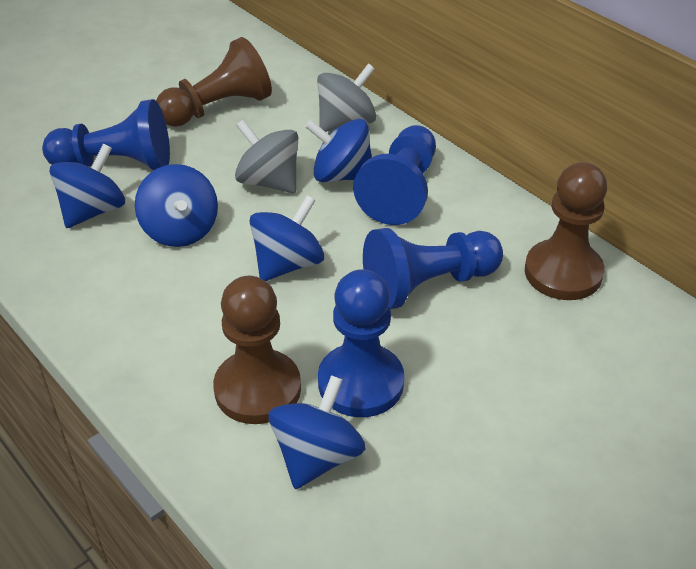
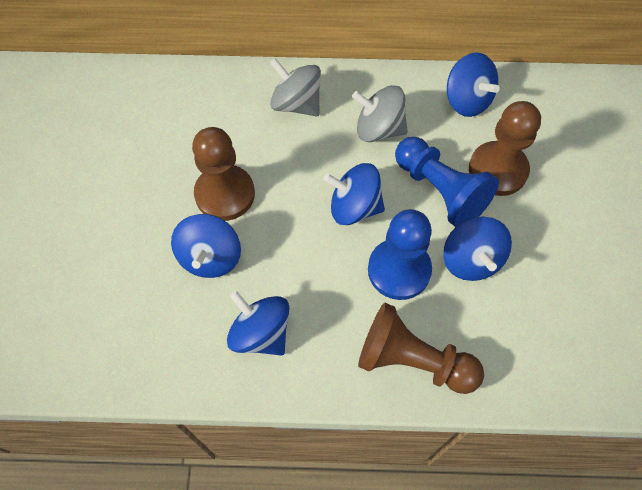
blue pawn: 4 -> 2

